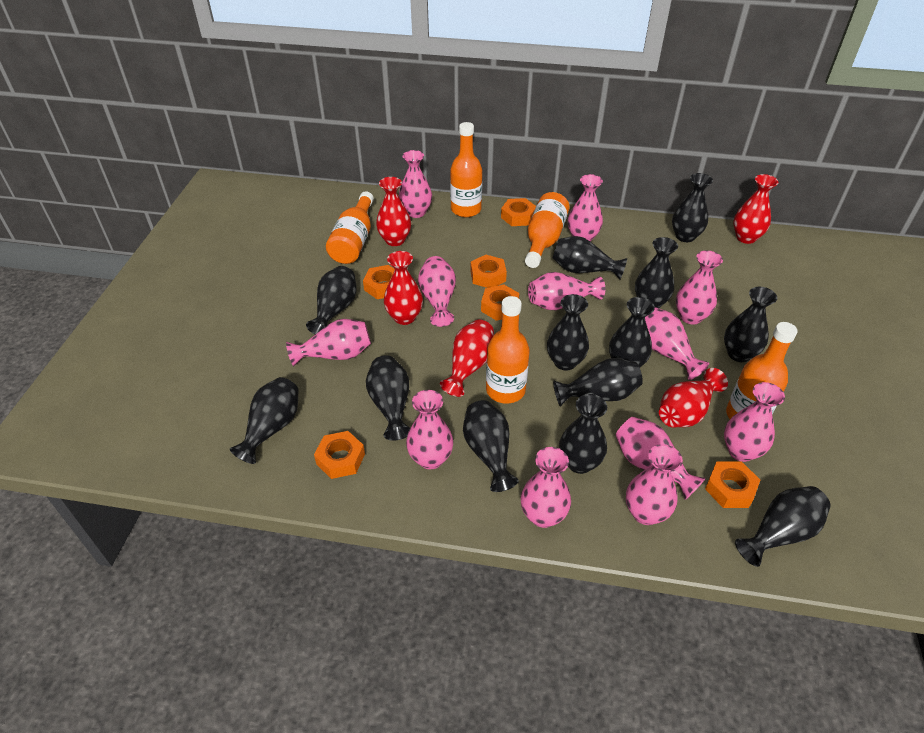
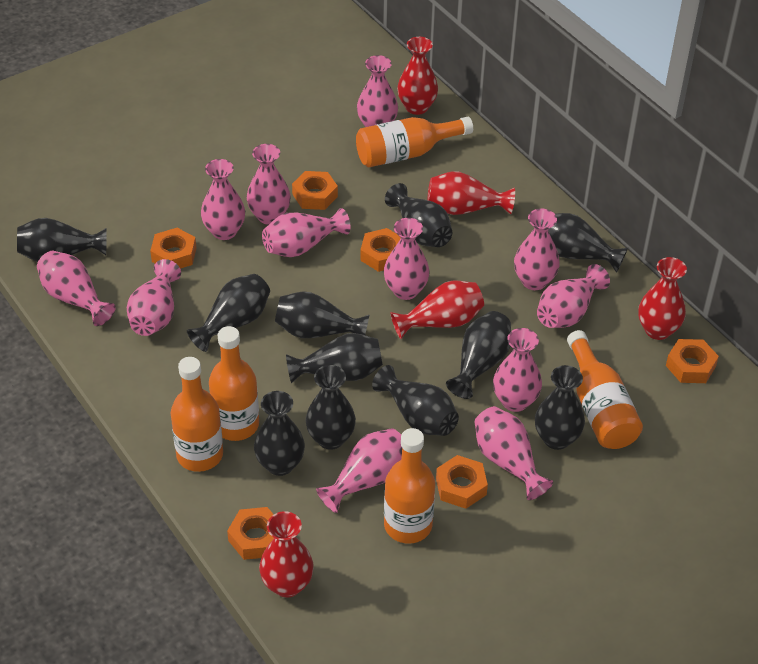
black vase: 13 -> 11

